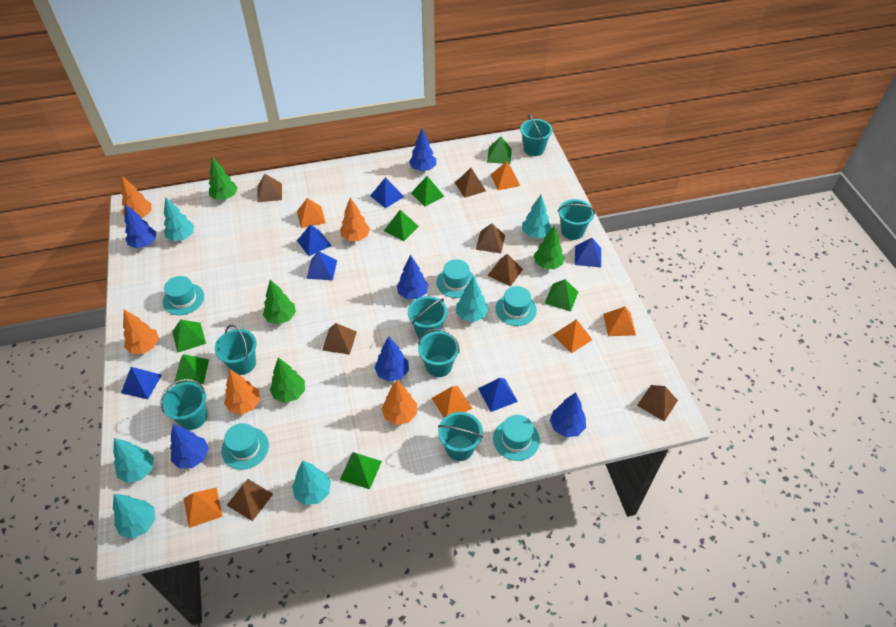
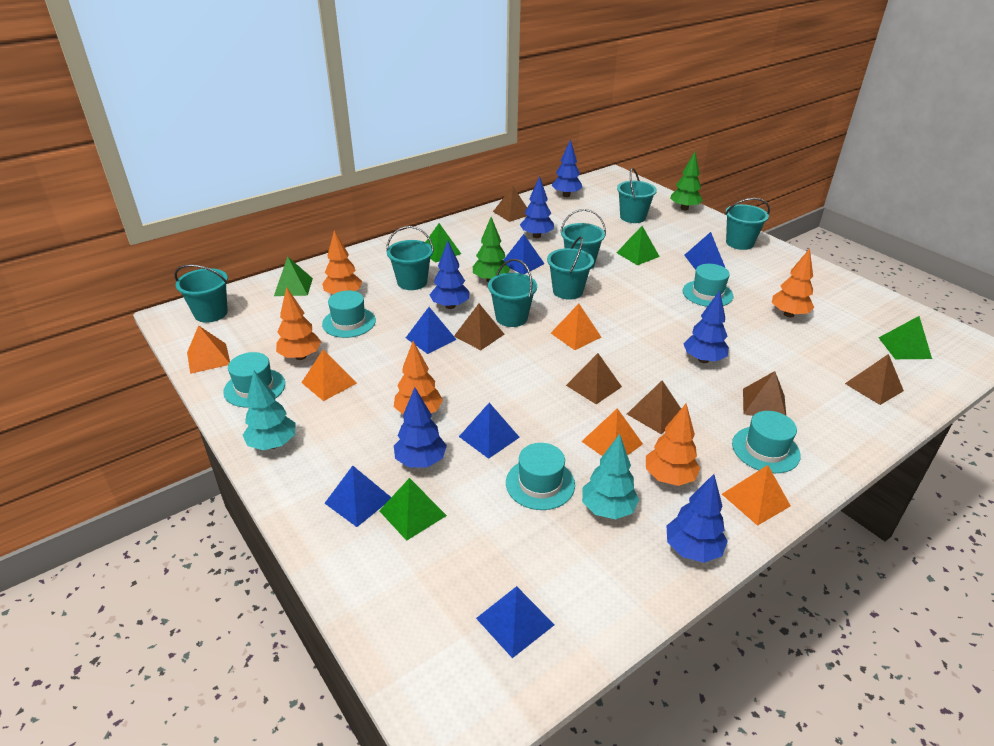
brown pyramid: 7 -> 6
green pyramid: 7 -> 5
green tree: 4 -> 2
orange pyramid: 6 -> 5
turquoise tree: 6 -> 2

